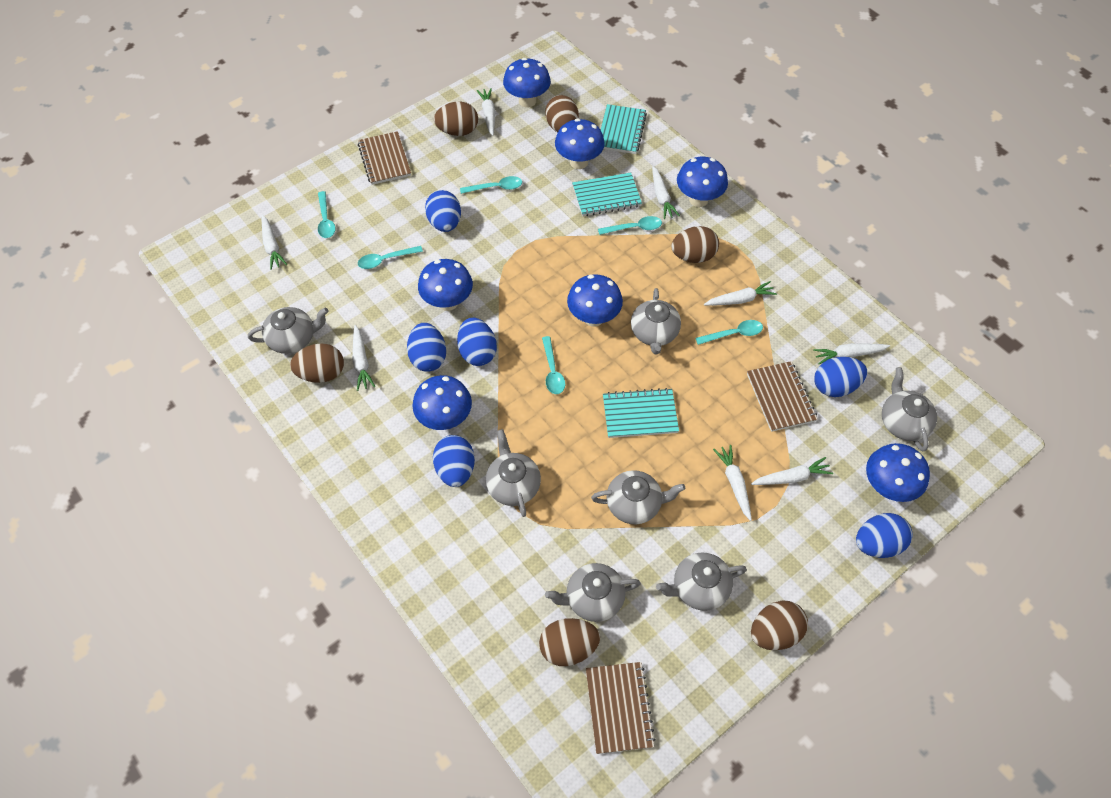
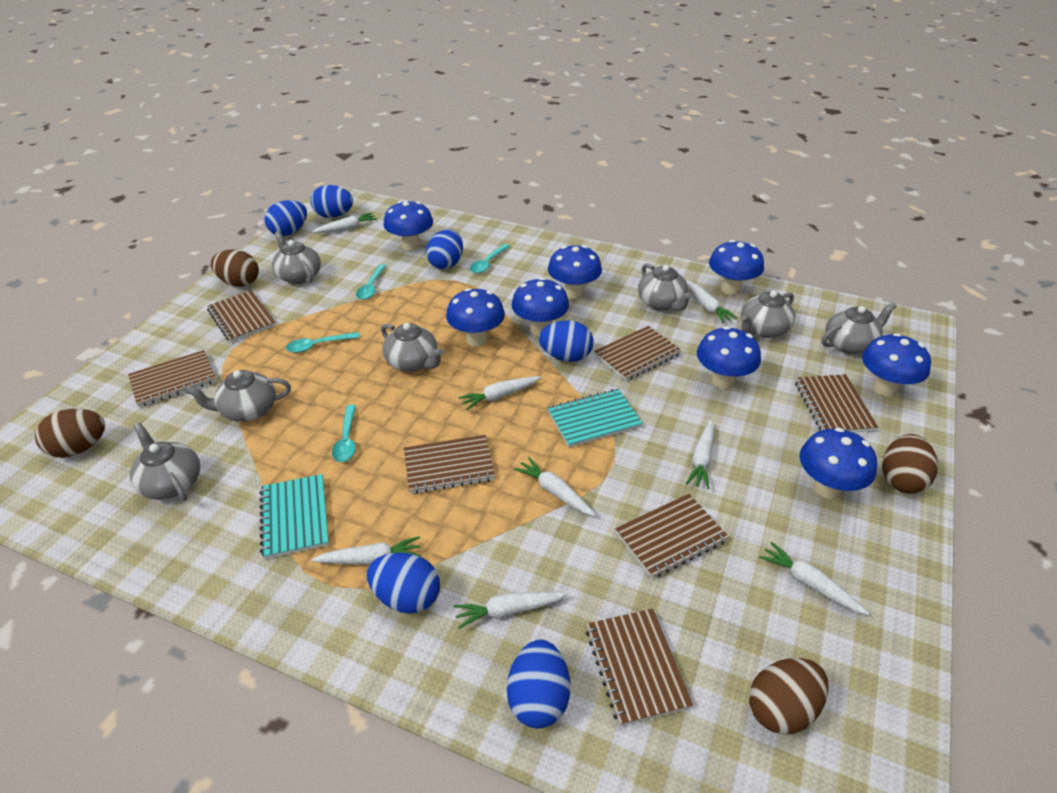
blue mushroom: 7 -> 8
brown egg: 6 -> 4
brown notebook: 3 -> 7
turquoise notebook: 3 -> 2
turquoise spoon: 6 -> 4

